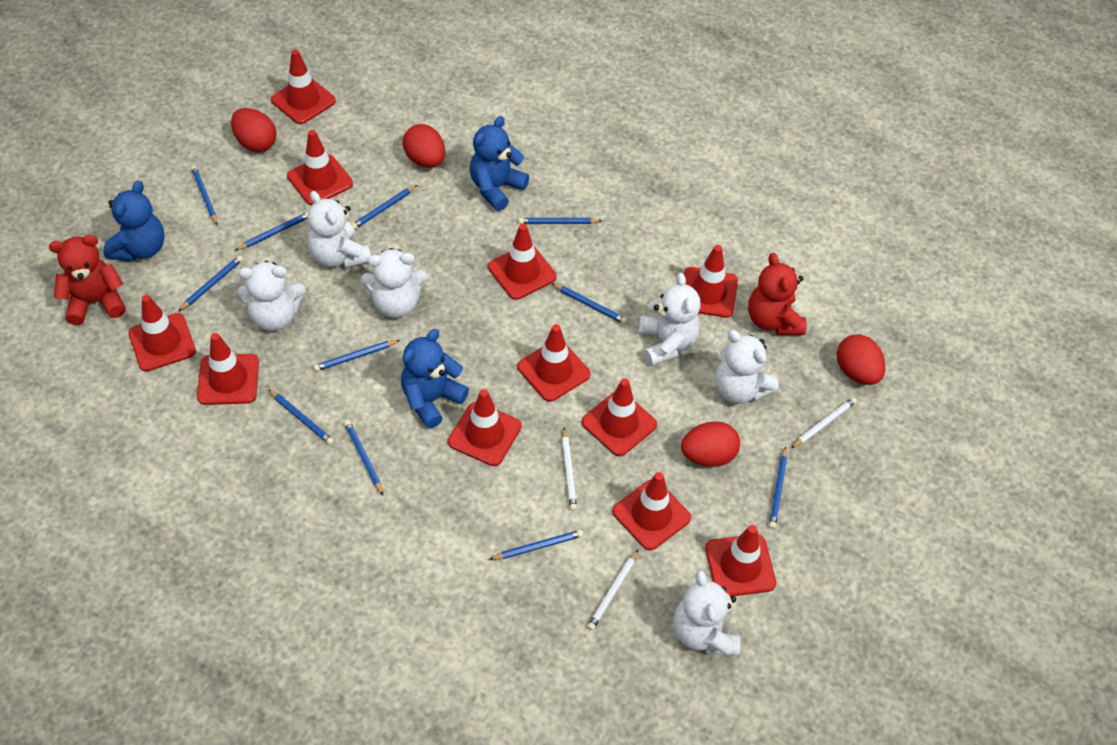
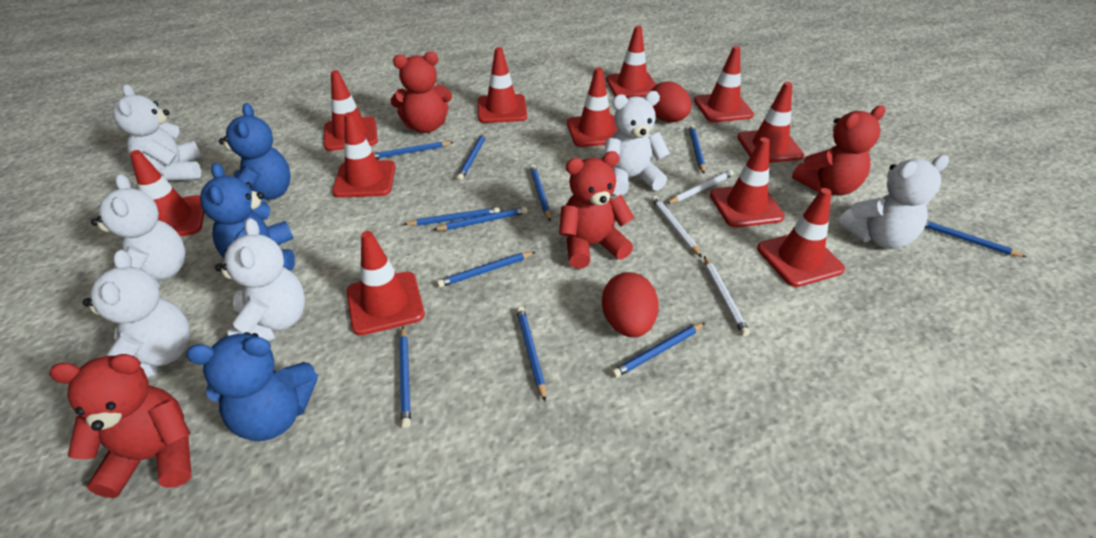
red egg: 4 -> 2
red teddy bear: 2 -> 4

